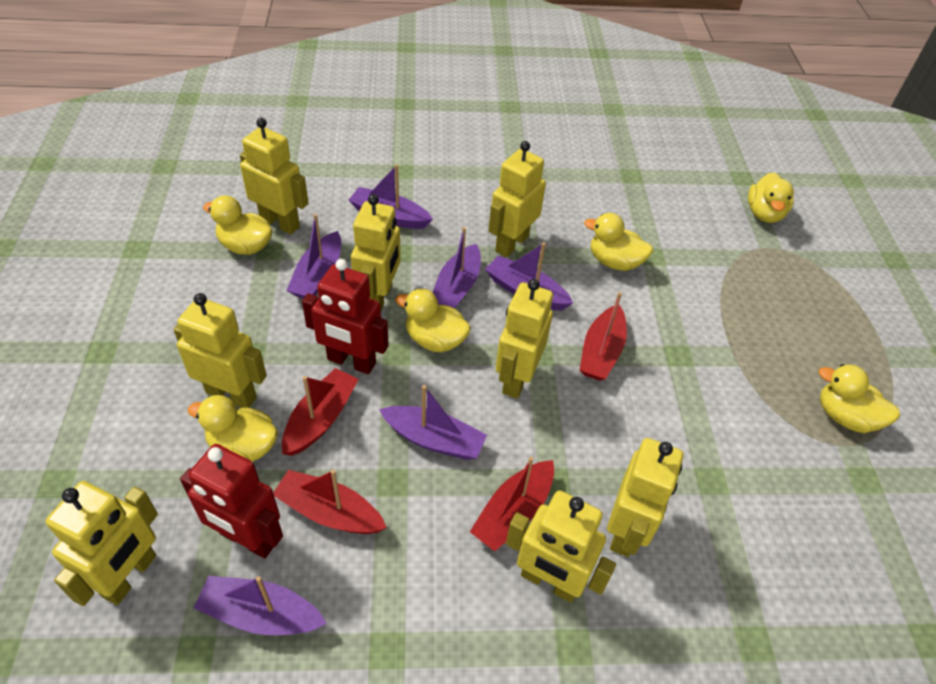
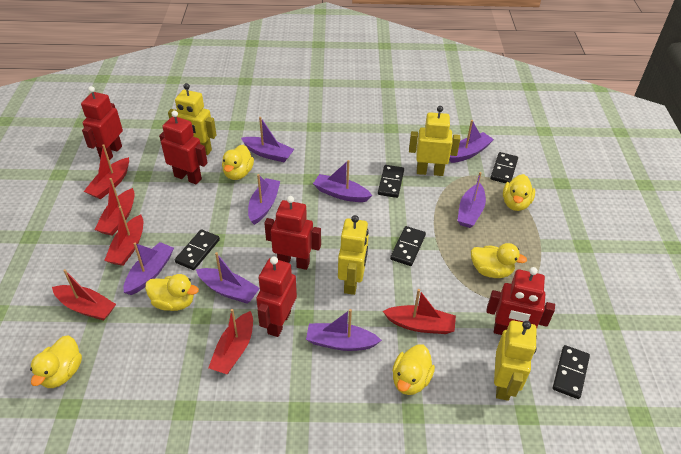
black domino: 0 -> 5
purple boat: 6 -> 8
red boat: 4 -> 6
red robot: 2 -> 5
yellow robot: 8 -> 4

